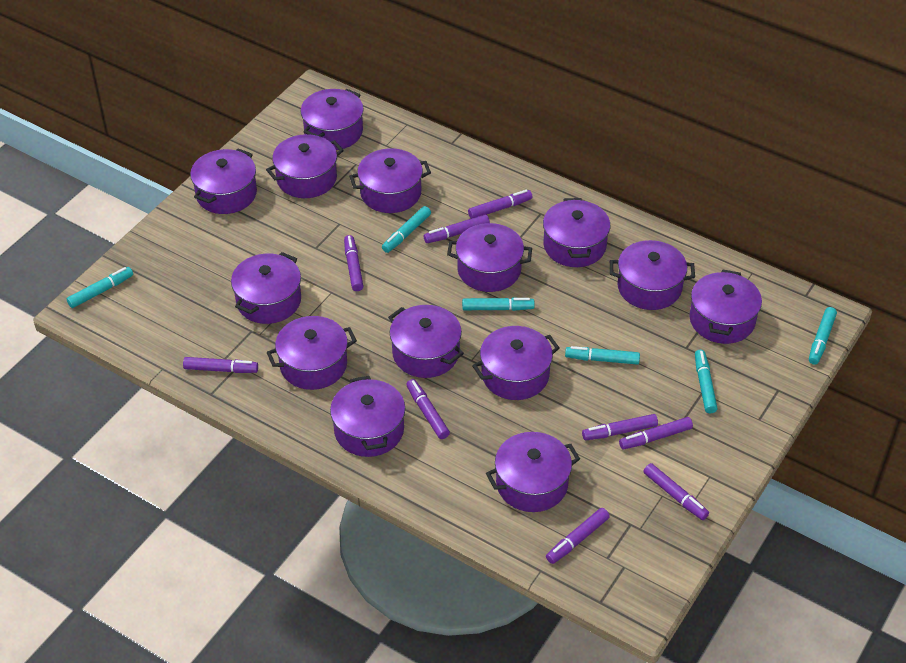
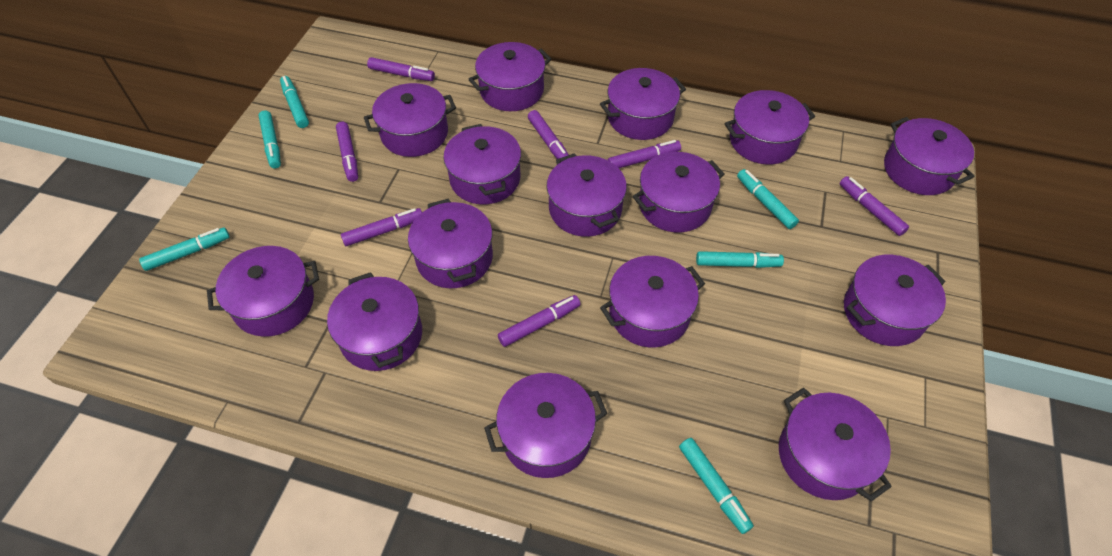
purple marker: 9 -> 7
purple pot: 14 -> 15

